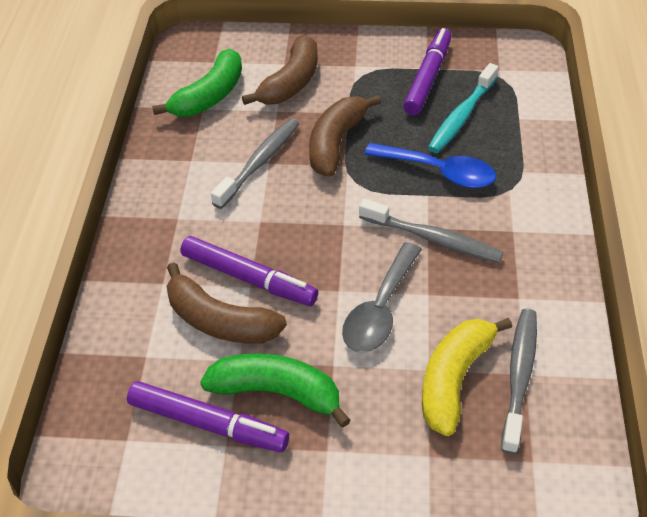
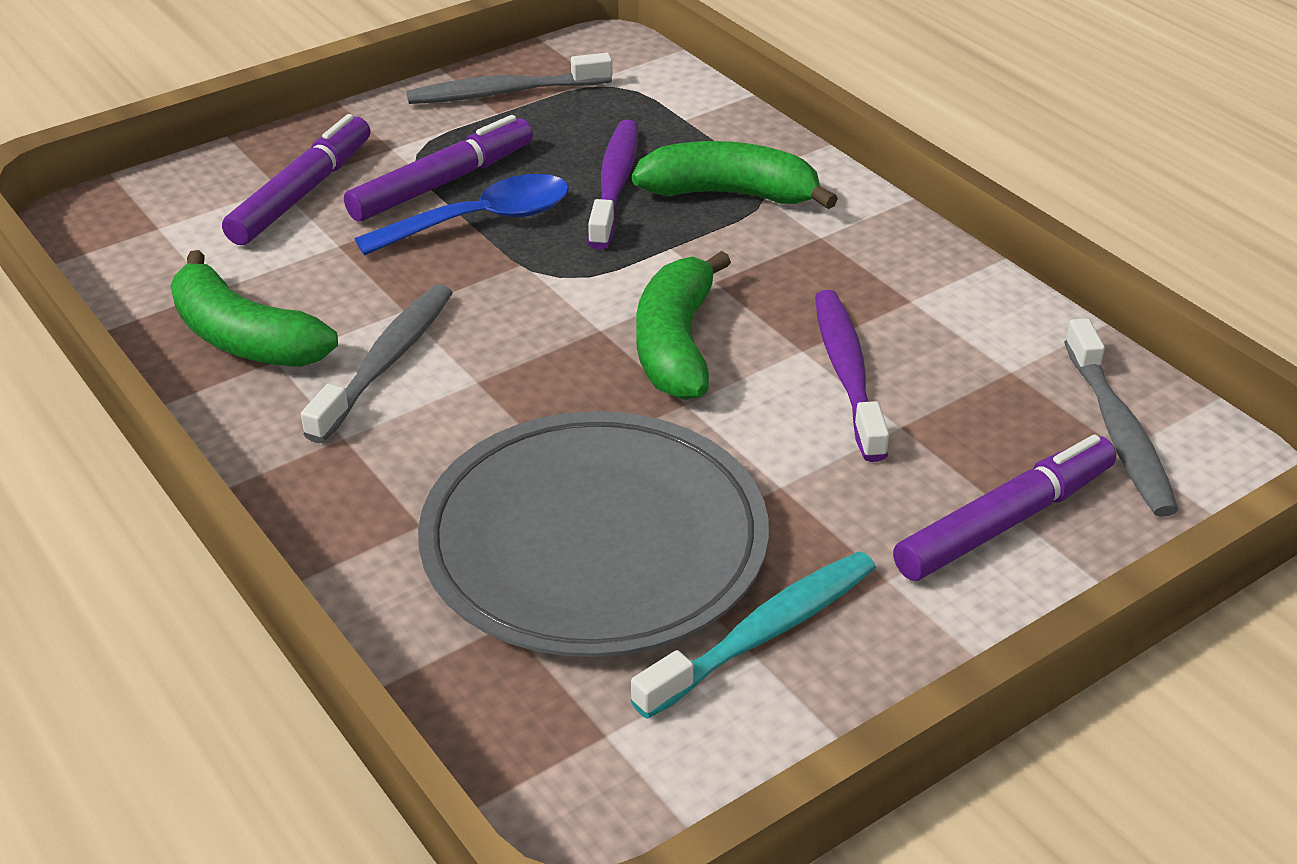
brown banana: 3 -> 0
green banana: 2 -> 3
grey plate: 0 -> 1
grey spoon: 1 -> 0
purple toothbrush: 0 -> 2
yellow banana: 1 -> 0

